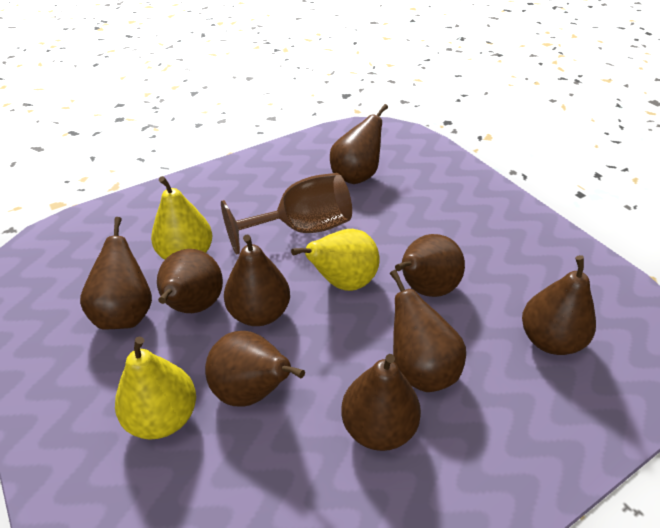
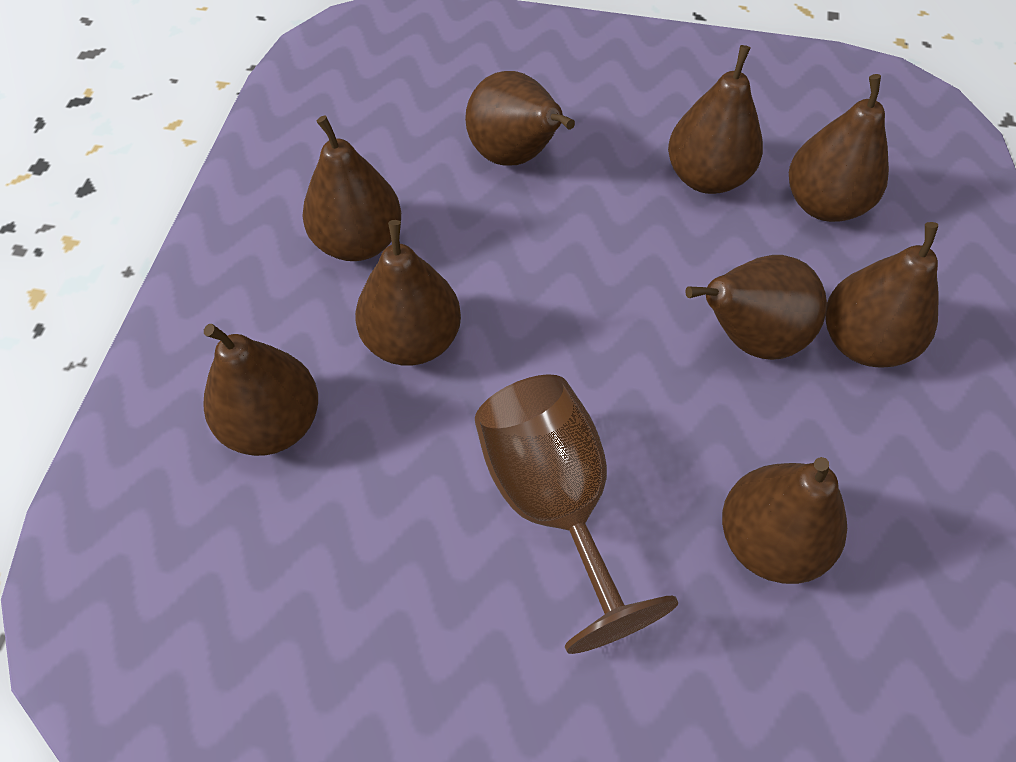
yellow pear: 3 -> 0

